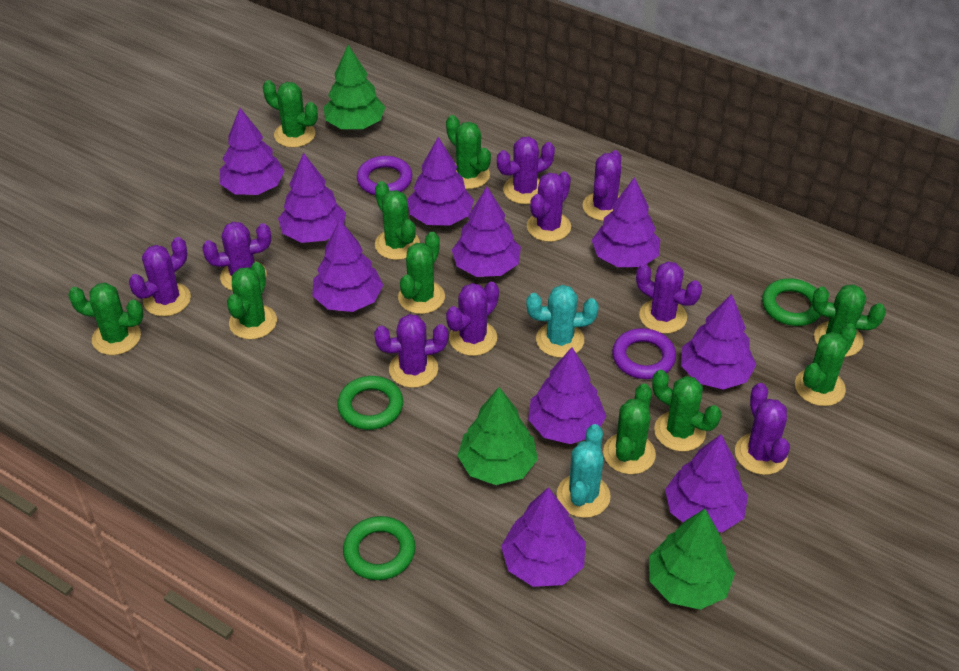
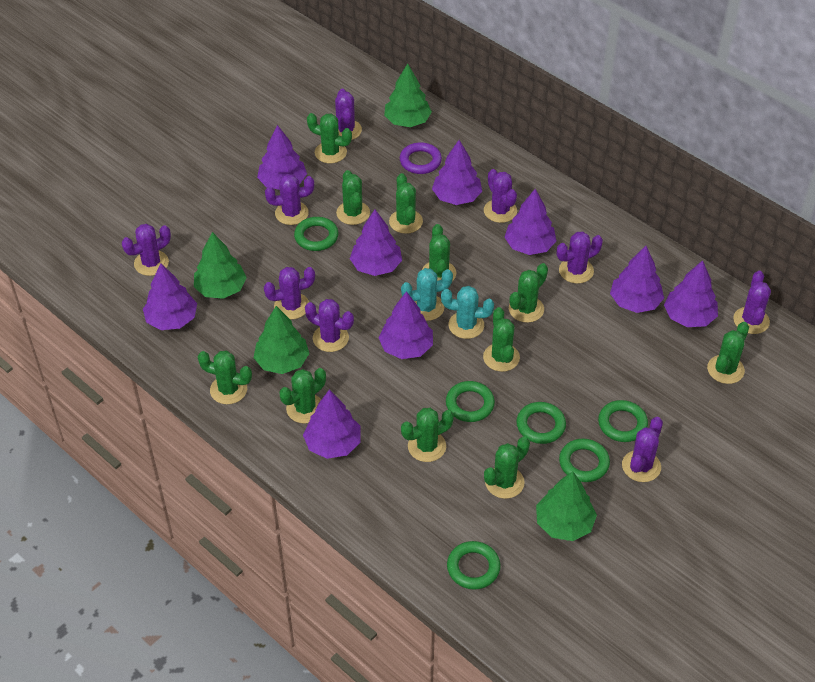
green cactus: 10 -> 11
green ring: 3 -> 6
green tree: 3 -> 4
purple ring: 2 -> 1
purple tree: 10 -> 9

